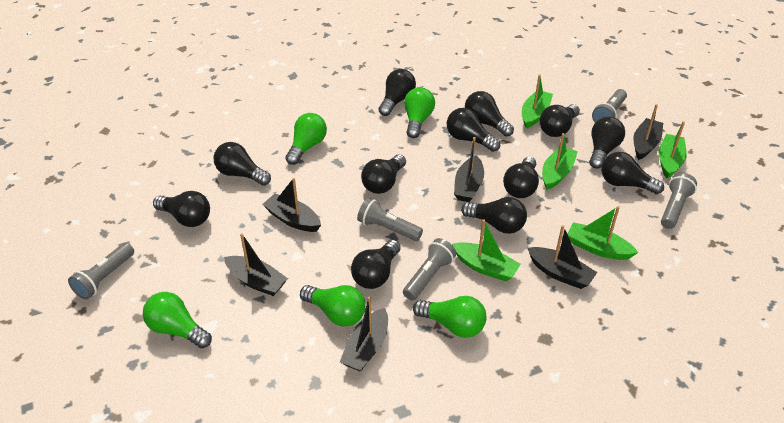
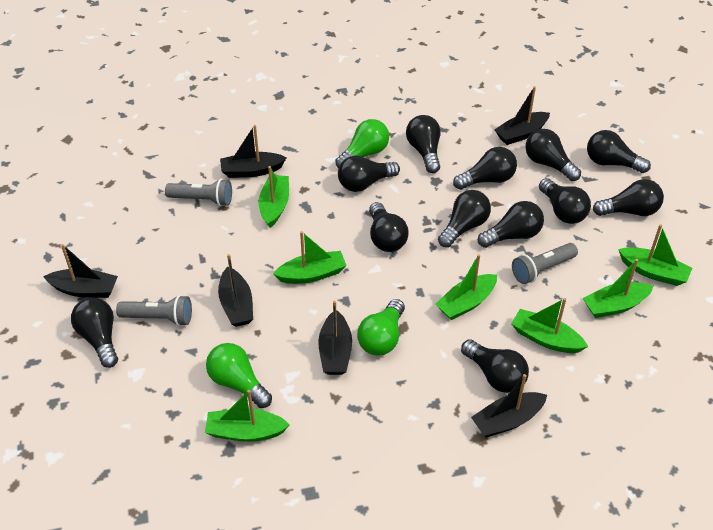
green boat: 5 -> 7
green light bulb: 5 -> 3
grey flashlight: 5 -> 3

